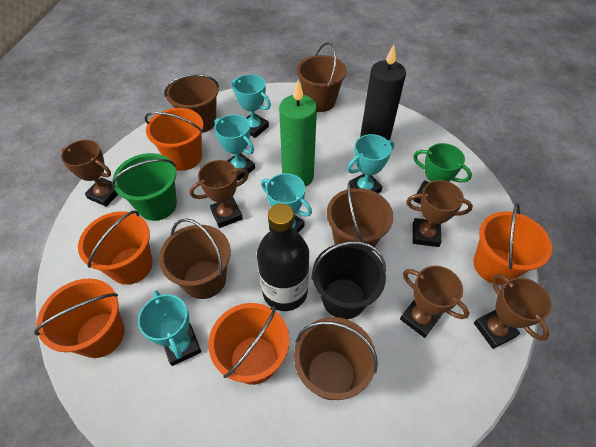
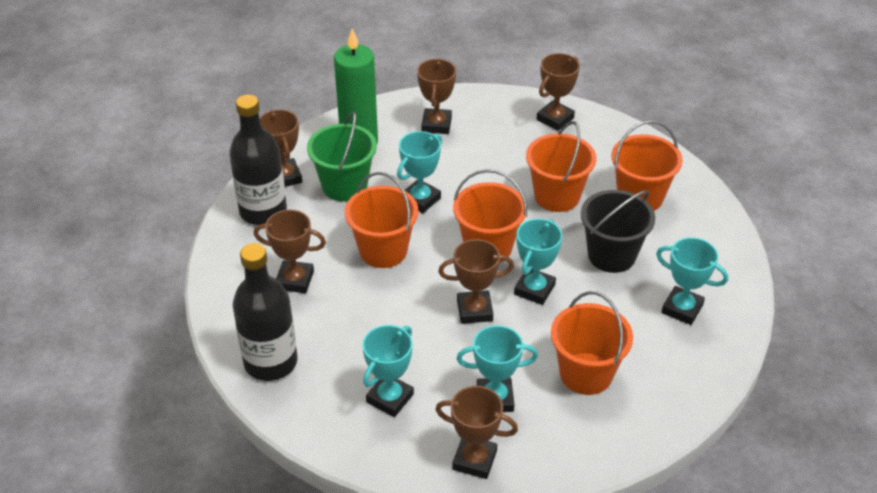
black bottle: 1 -> 2
black candle: 1 -> 0
brown bucket: 5 -> 0
brown trophy: 5 -> 6
green trophy: 1 -> 0

